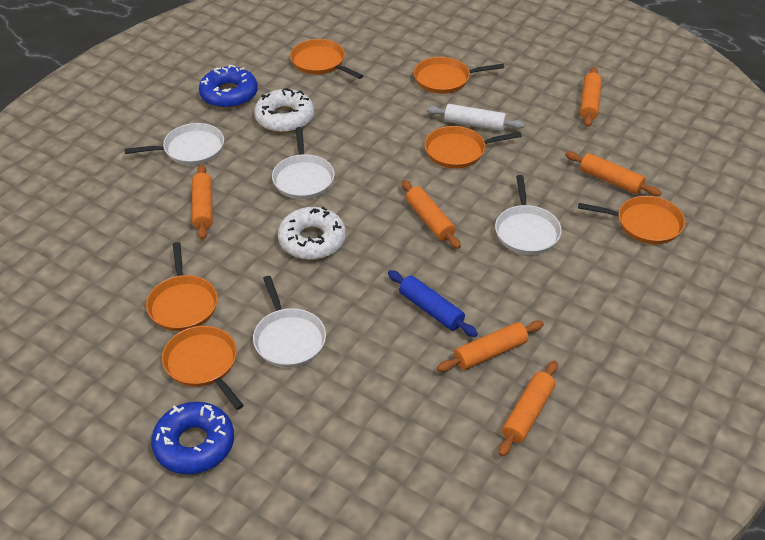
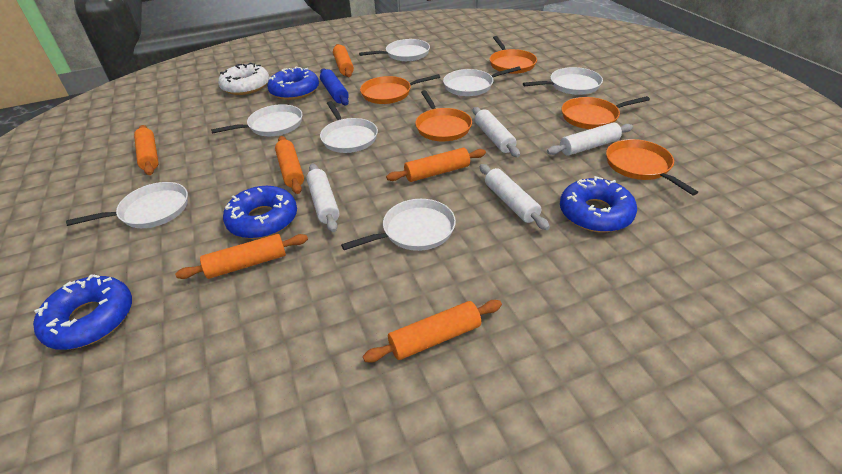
blue donut: 2 -> 4
orange pan: 6 -> 5
white donut: 2 -> 1
white pan: 4 -> 7
white rolling pin: 1 -> 4

